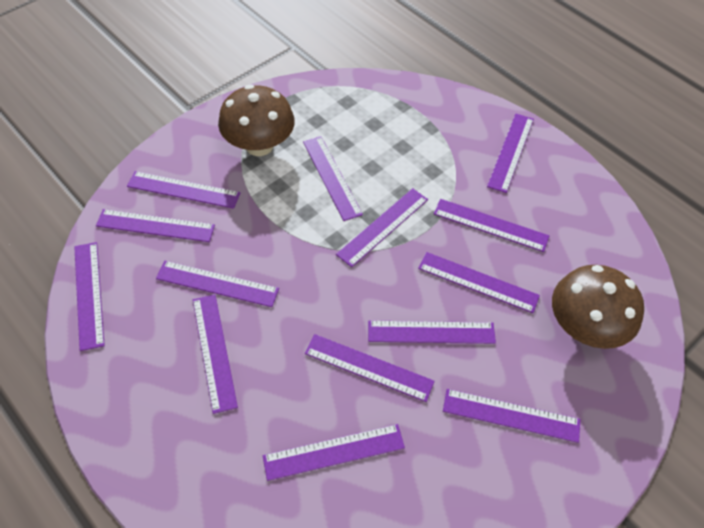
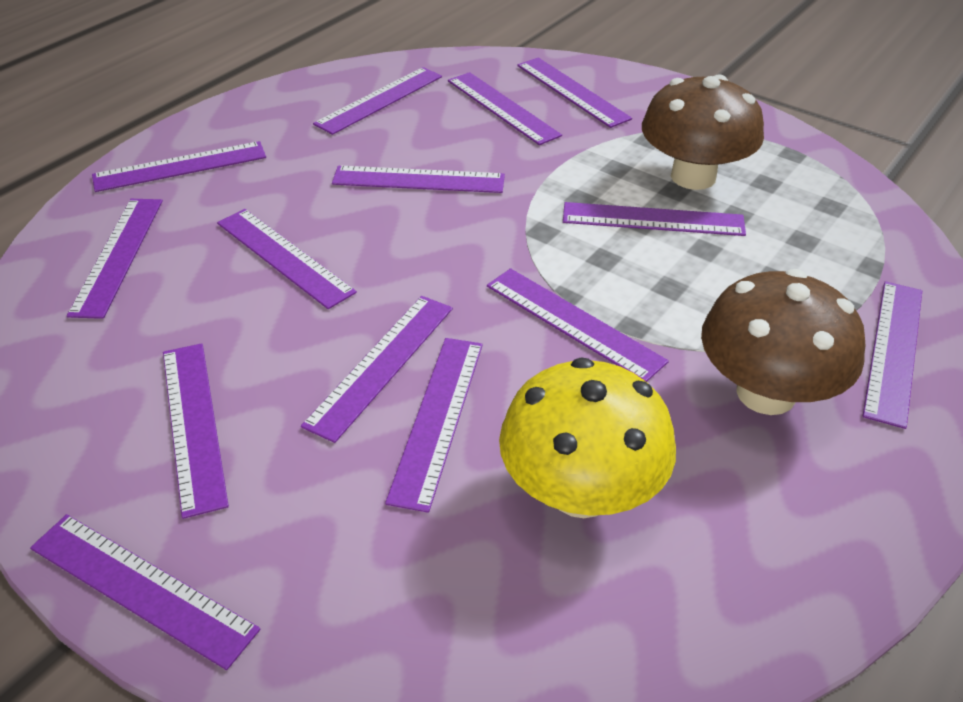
yellow mushroom: 0 -> 1

